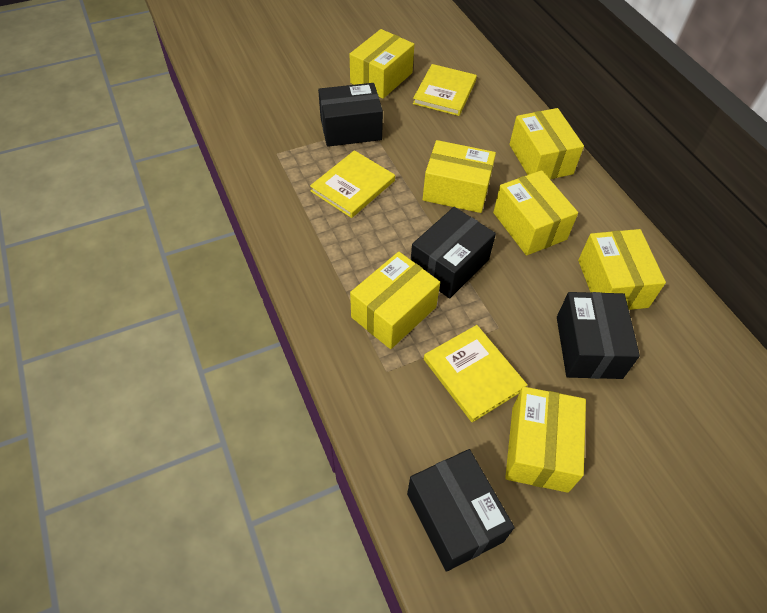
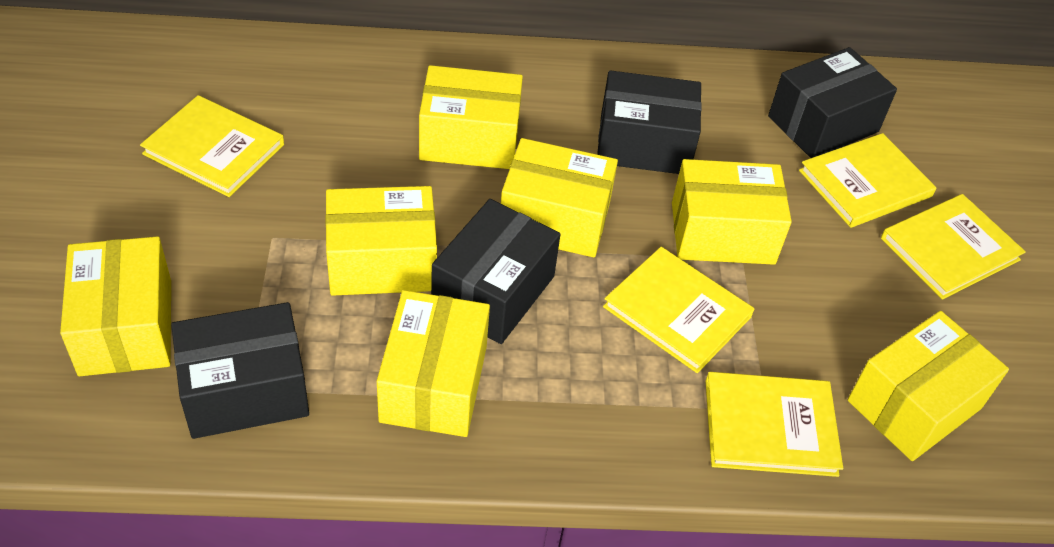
yellow book: 3 -> 5

